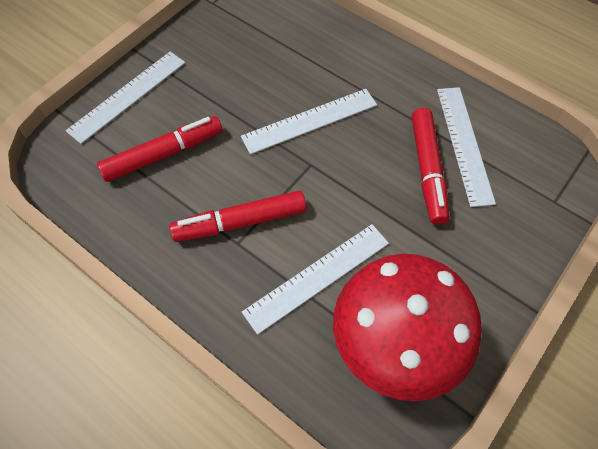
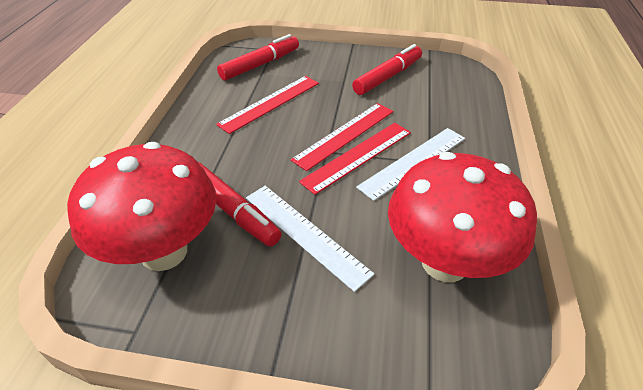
red mushroom: 1 -> 2
red ruler: 0 -> 3
white ruler: 4 -> 2

